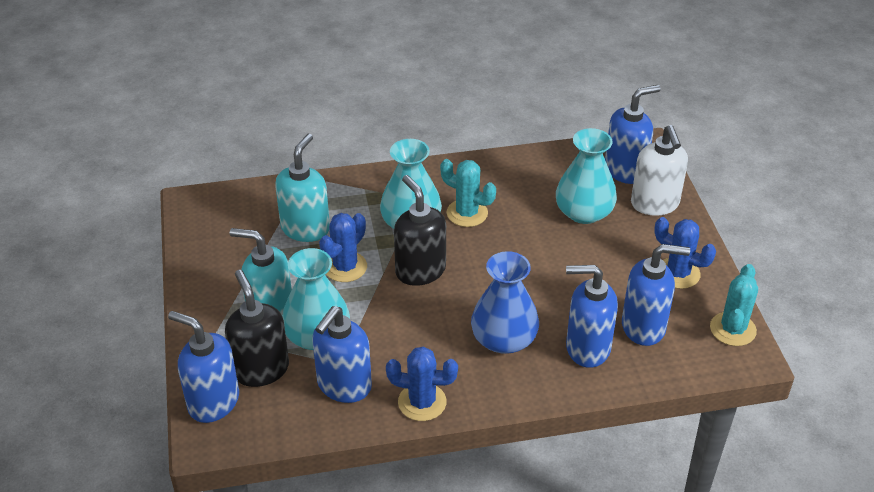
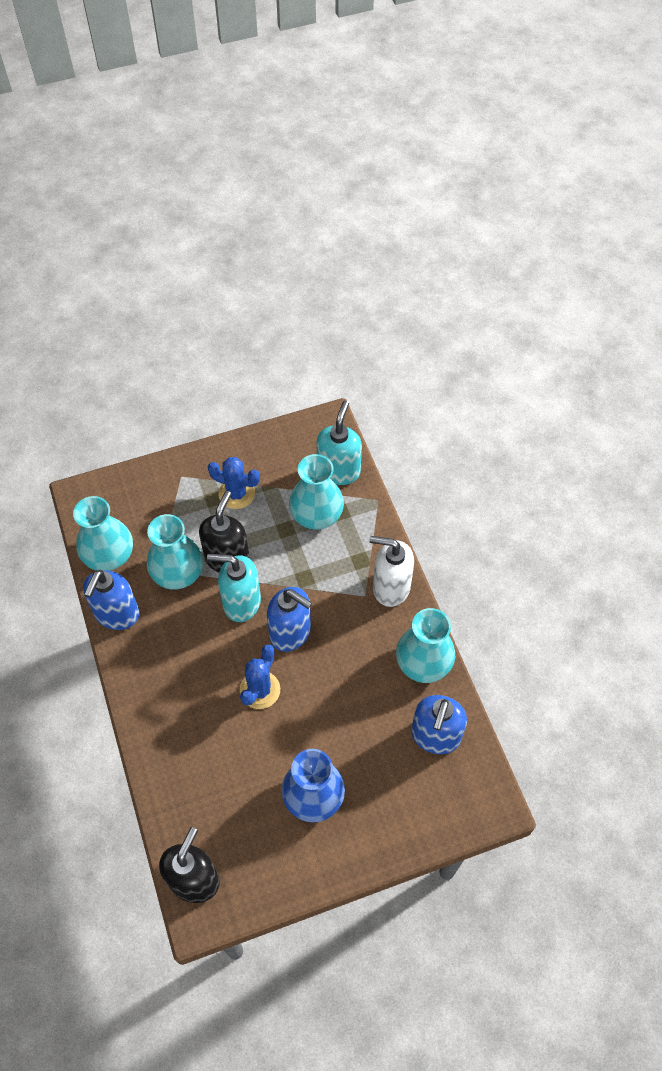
blue cactus: 3 -> 2
blue soap dispenser: 5 -> 3
turquoise cactus: 2 -> 0
turquoise vase: 3 -> 4

